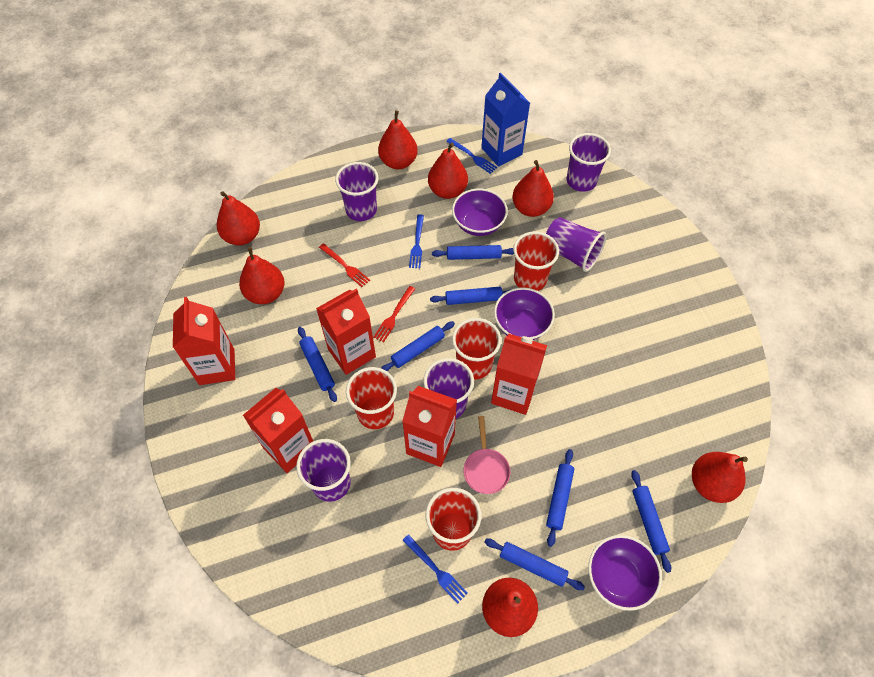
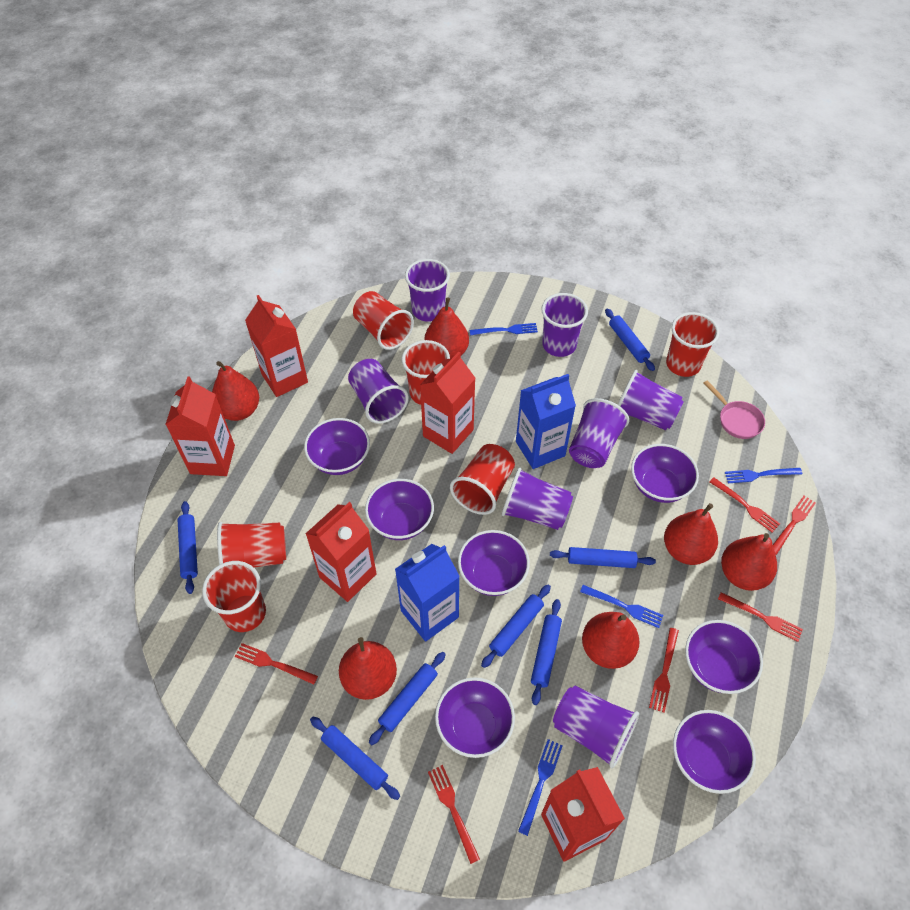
blue carton: 1 -> 2
blue fork: 3 -> 4
purple bowl: 3 -> 7
purple cup: 5 -> 7
red cup: 4 -> 6
red fork: 2 -> 6
red pear: 7 -> 6

